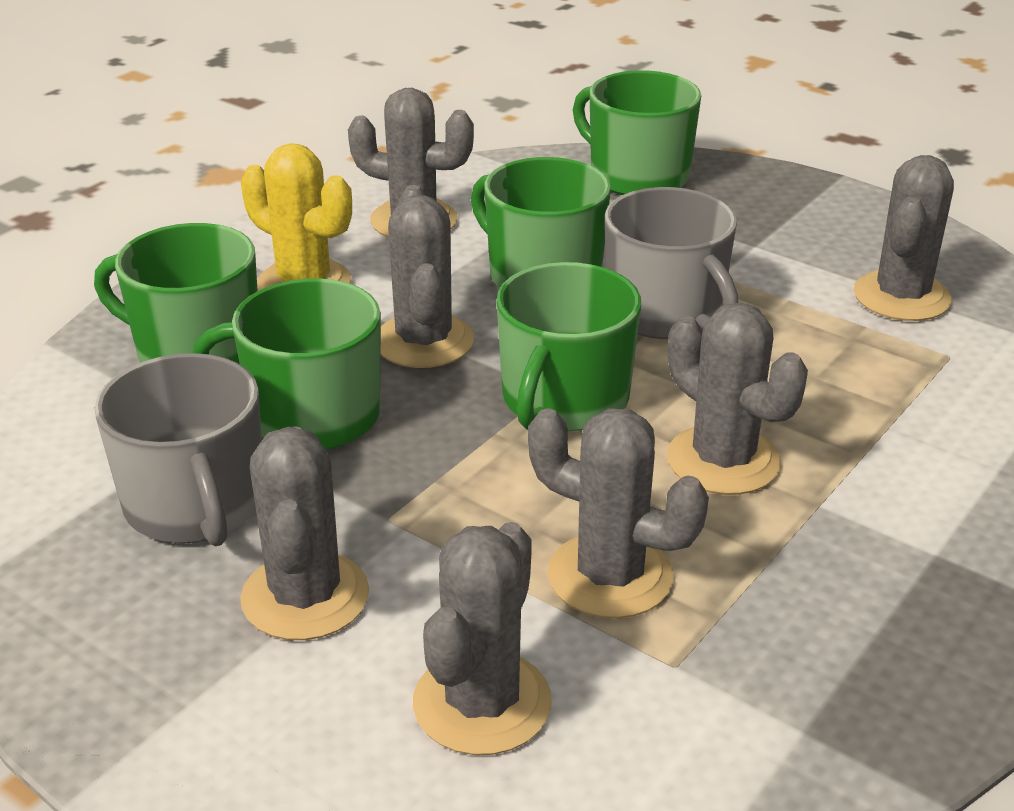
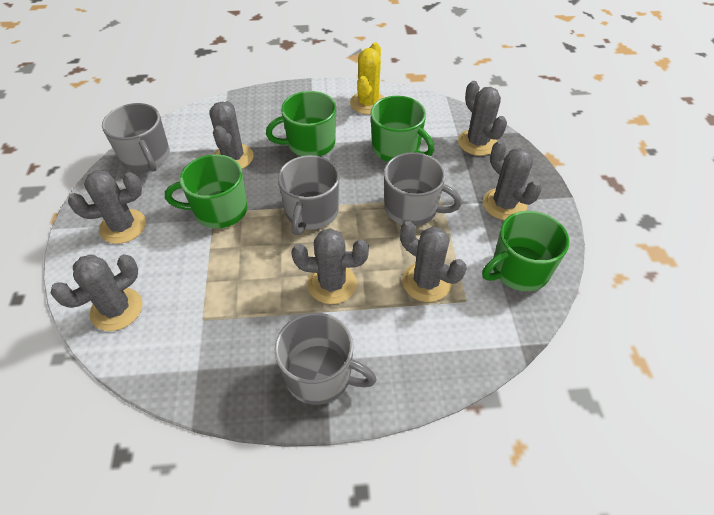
green mug: 5 -> 4
grey mug: 2 -> 4

